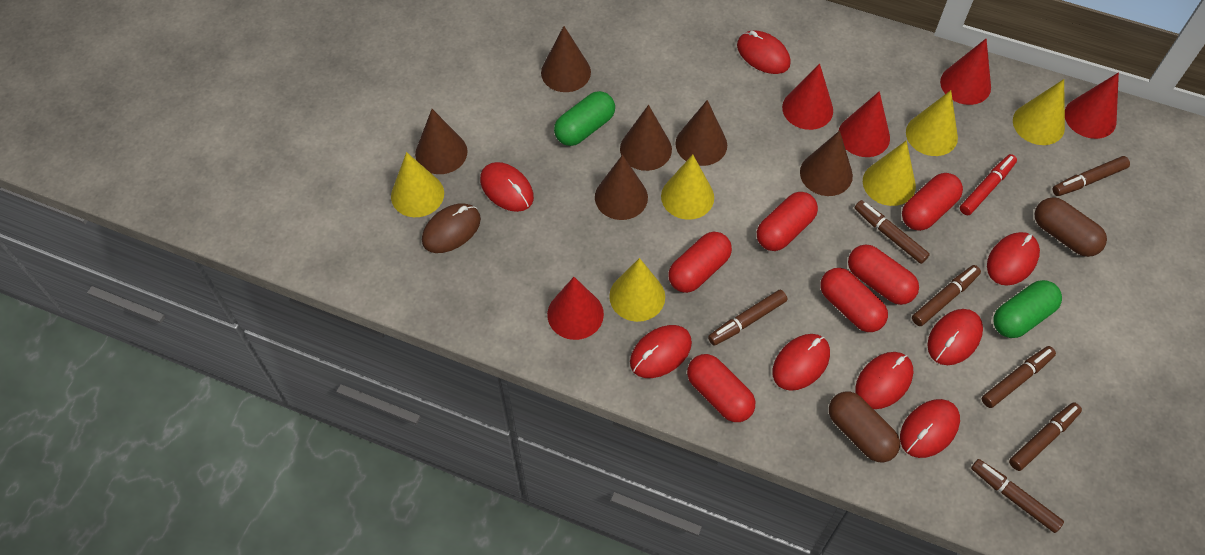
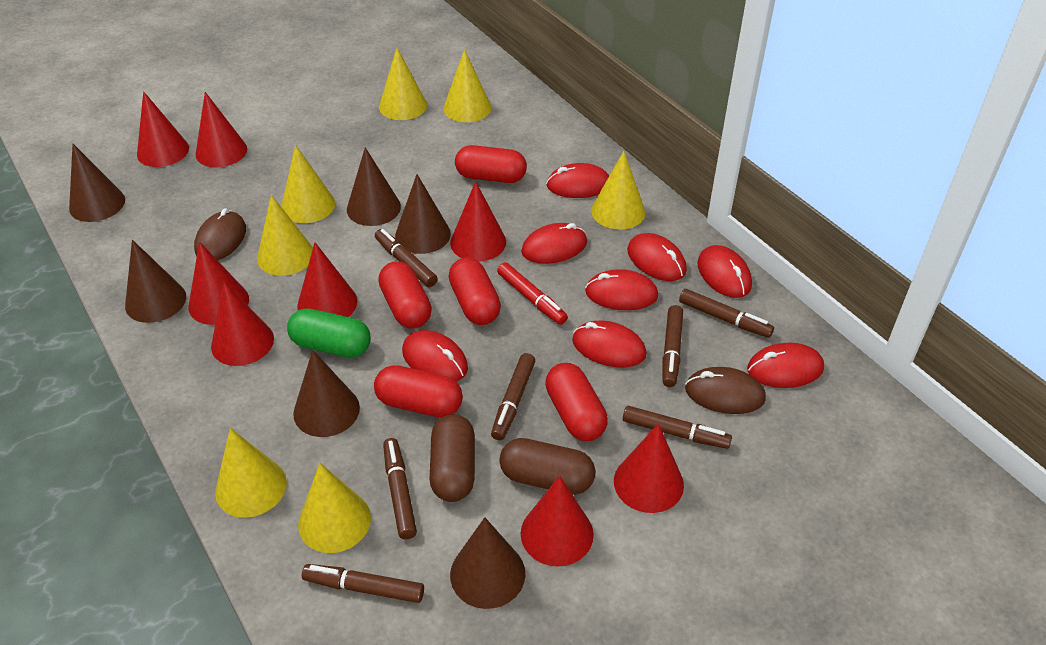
brown mouse: 1 -> 2
green capsule: 2 -> 1
red capsule: 6 -> 5
red cone: 5 -> 8
yellow cone: 6 -> 7

